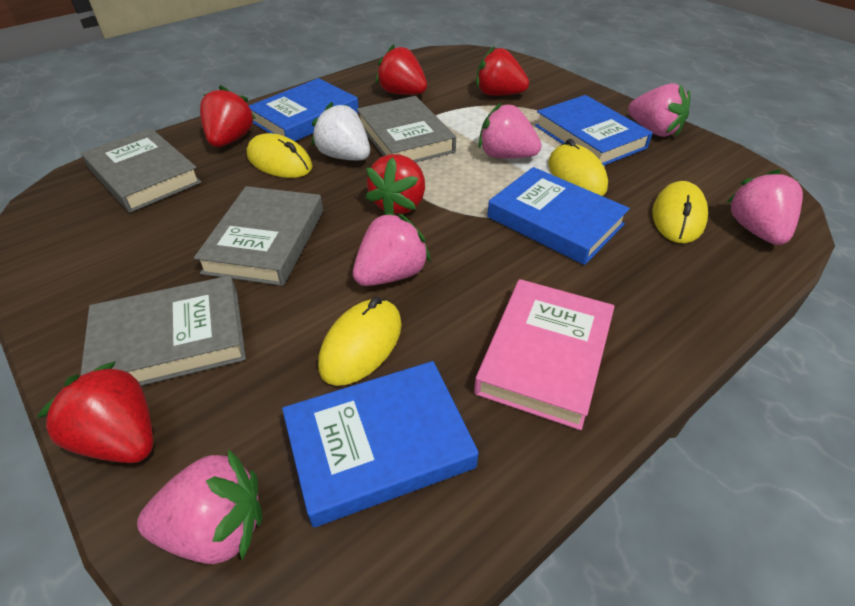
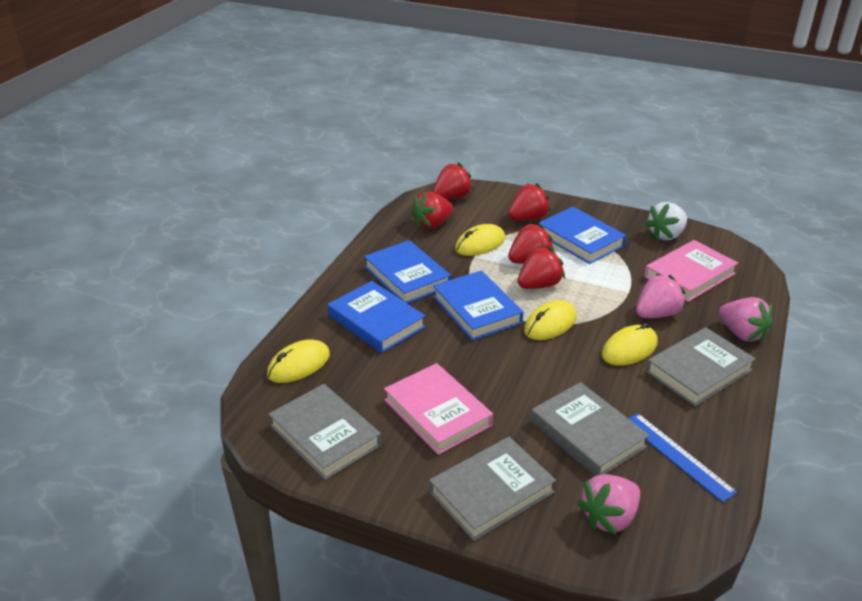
blue ruler: 0 -> 1
pink book: 1 -> 2
pink strawberry: 5 -> 3

